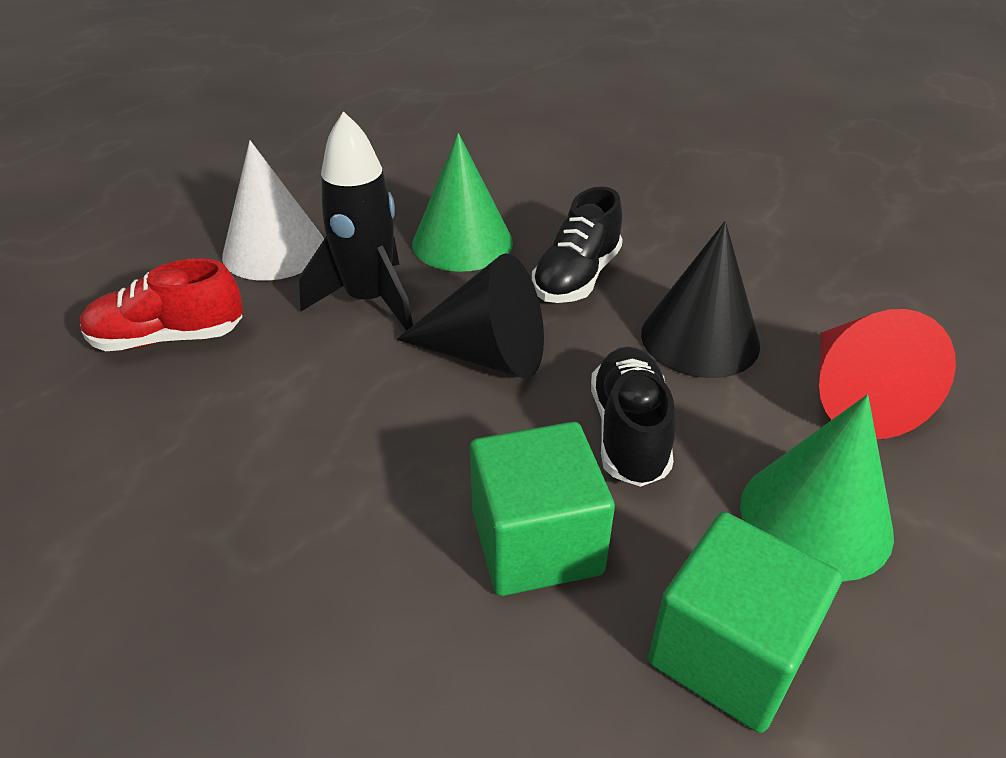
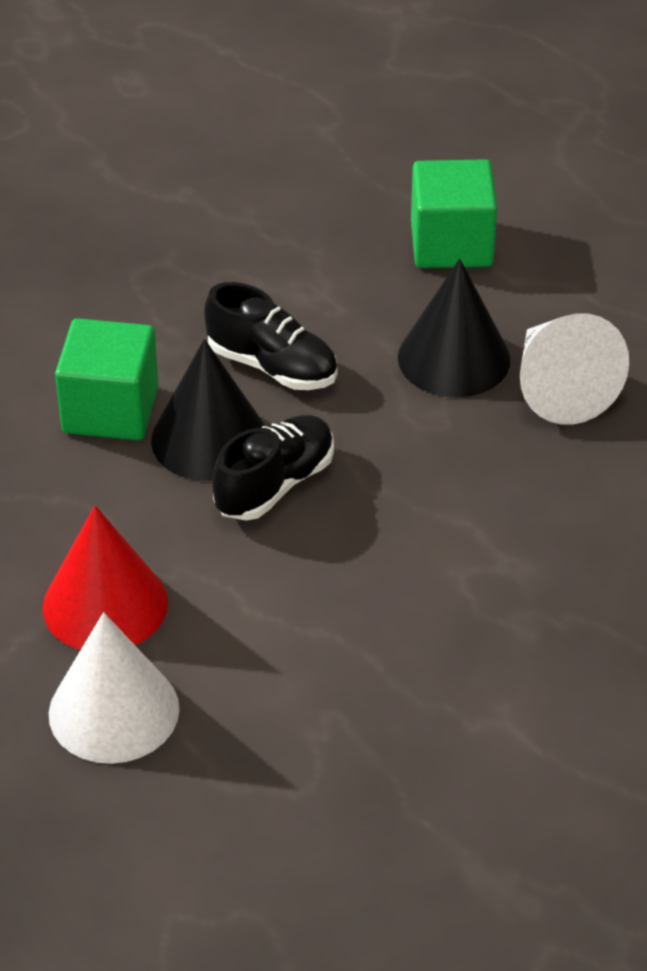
black rocket: 1 -> 0
green cone: 2 -> 0
red shoe: 1 -> 0
white cone: 1 -> 2

